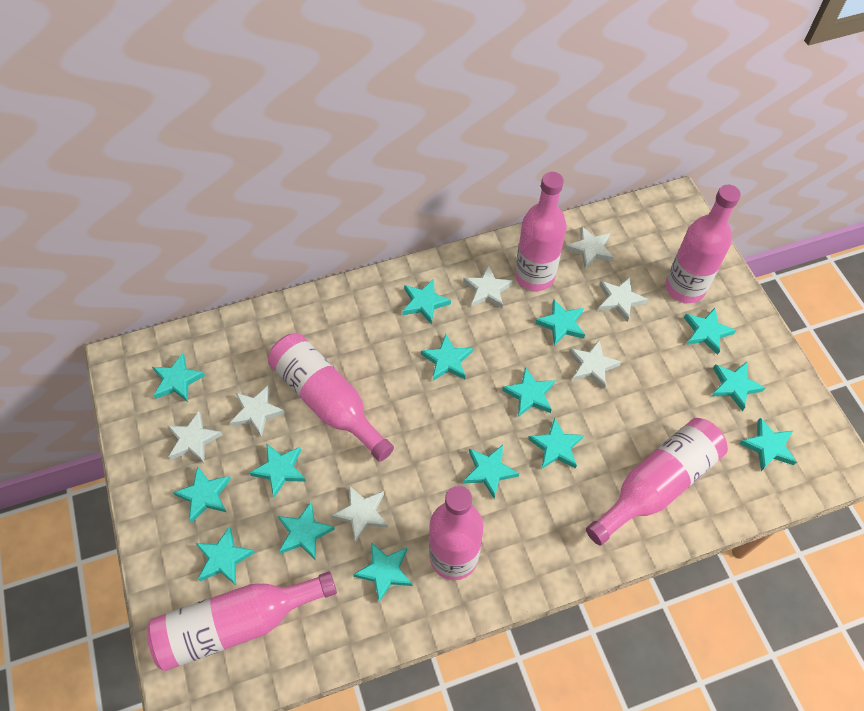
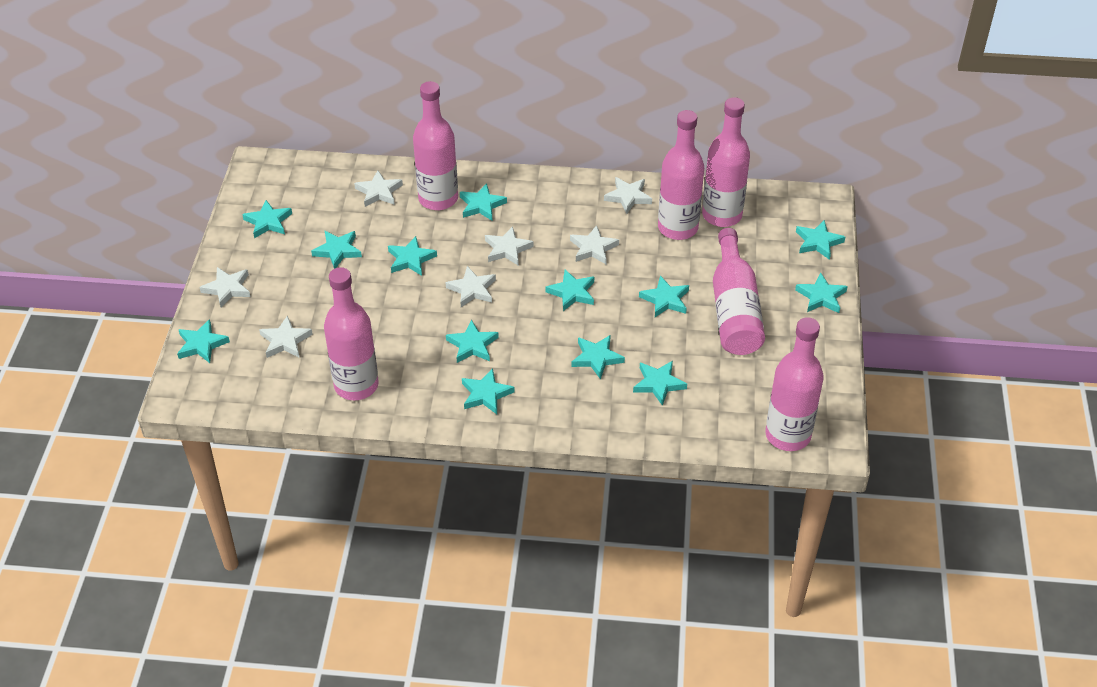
turquoise star: 15 -> 13

